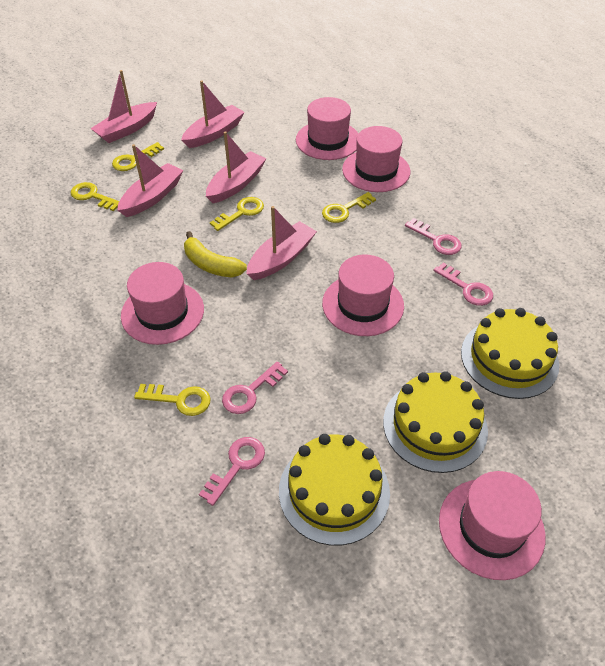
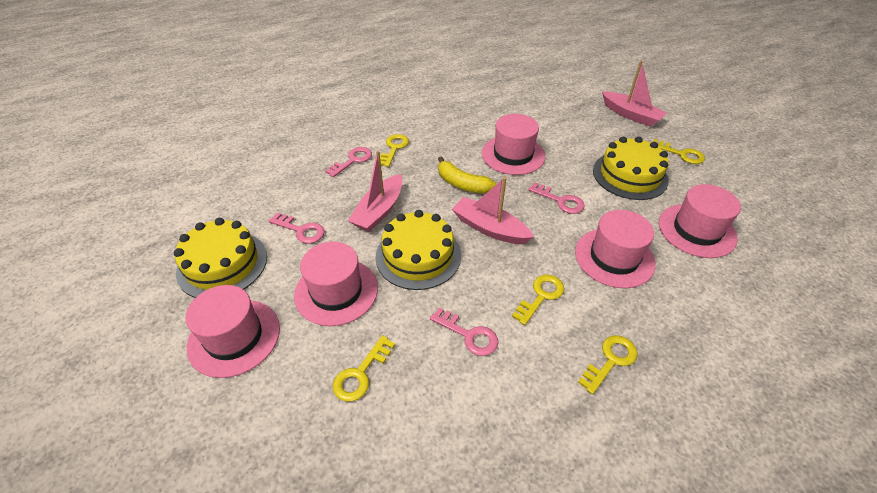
pink boat: 5 -> 3

